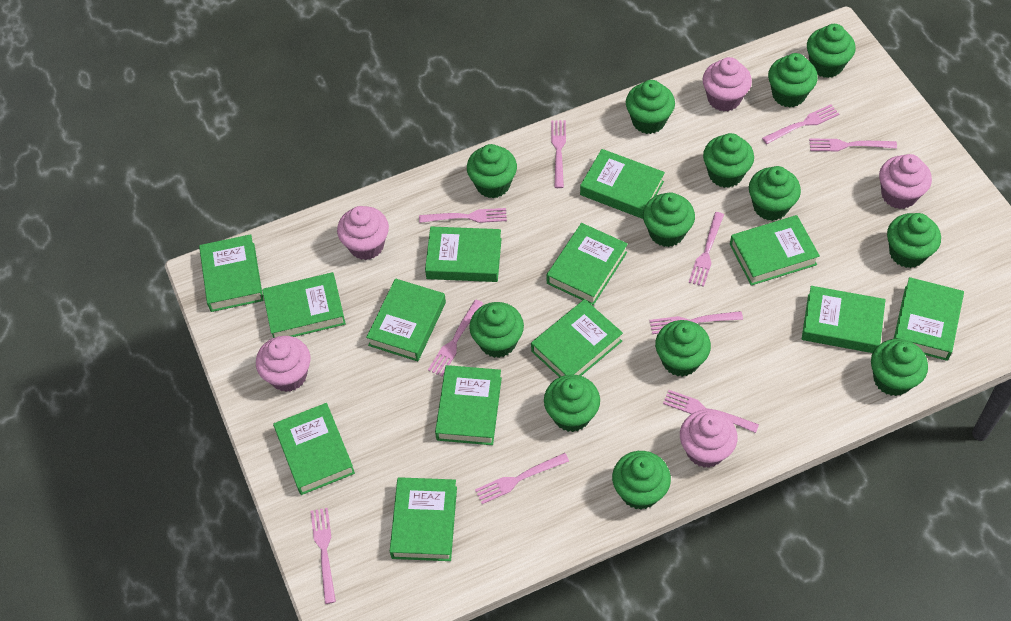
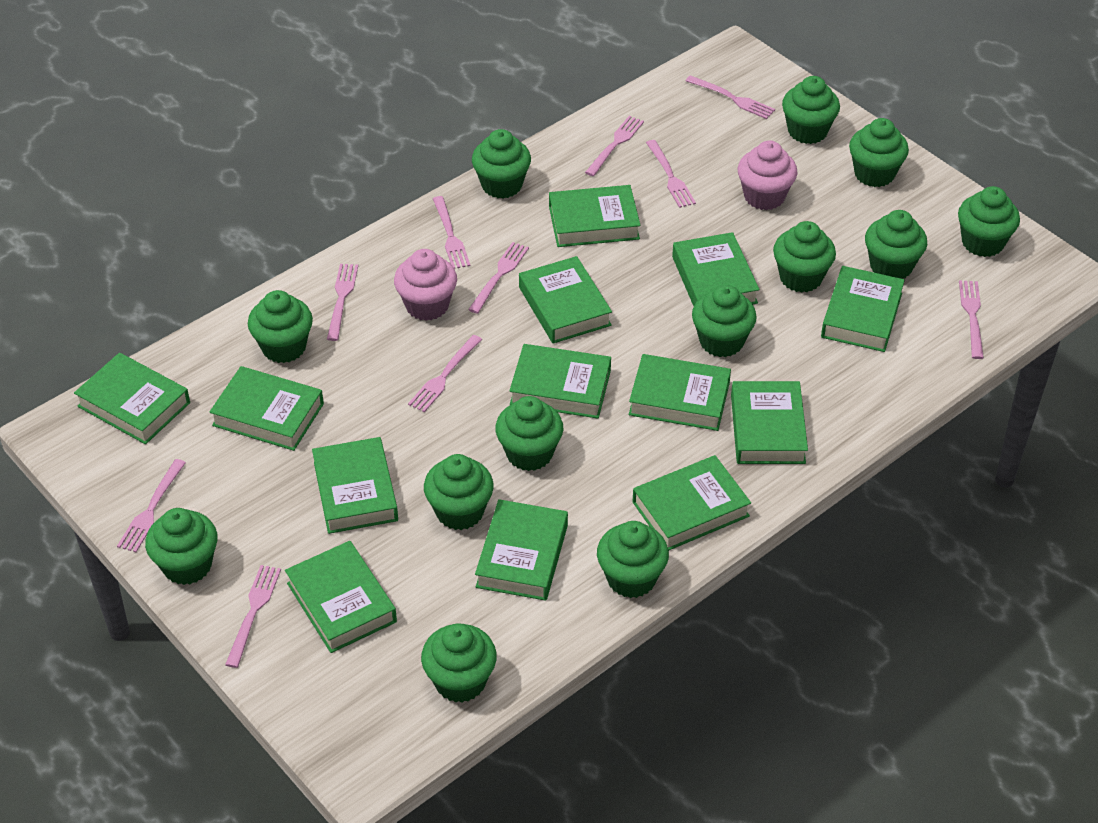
pink cupcake: 5 -> 2

